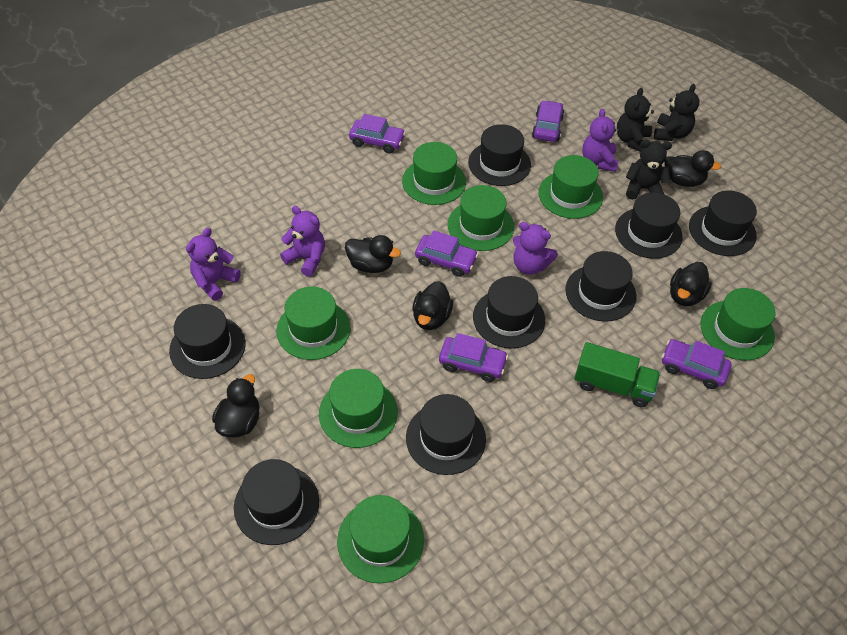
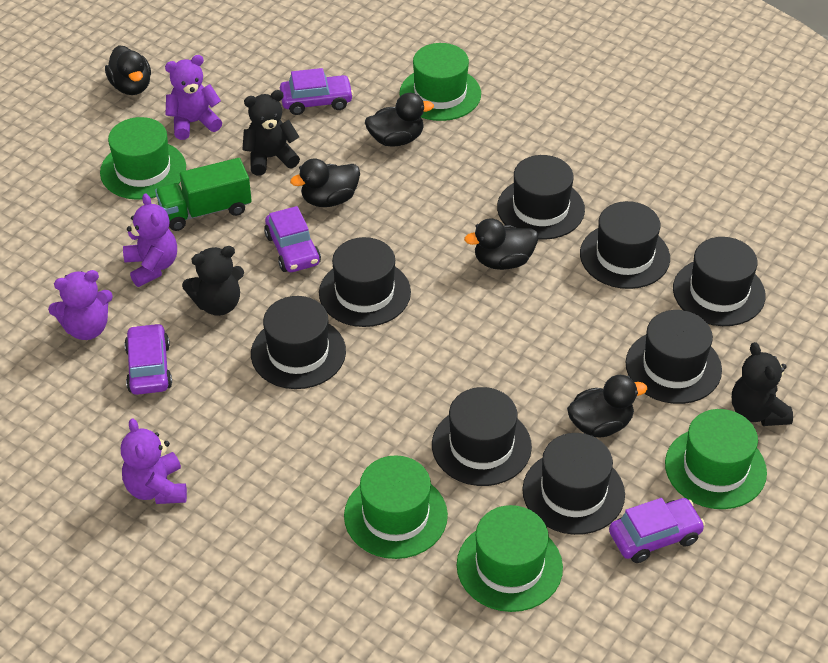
green hat: 7 -> 5
purple car: 5 -> 4

